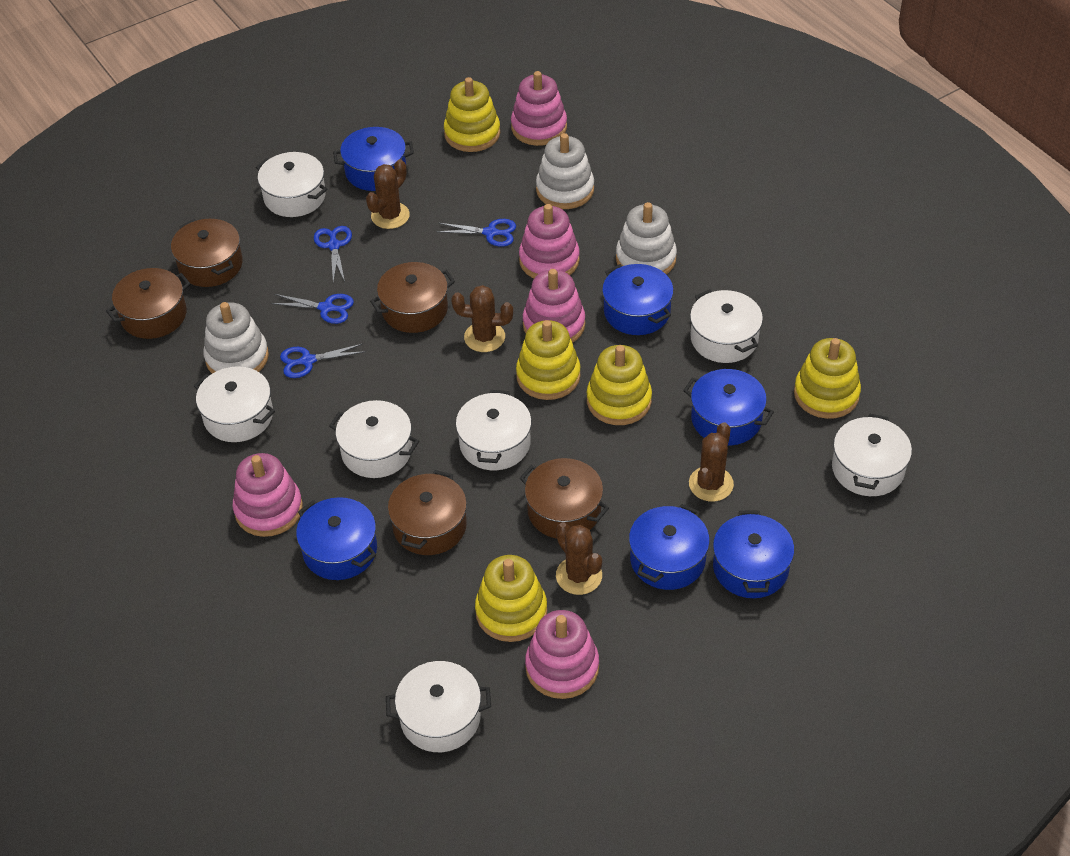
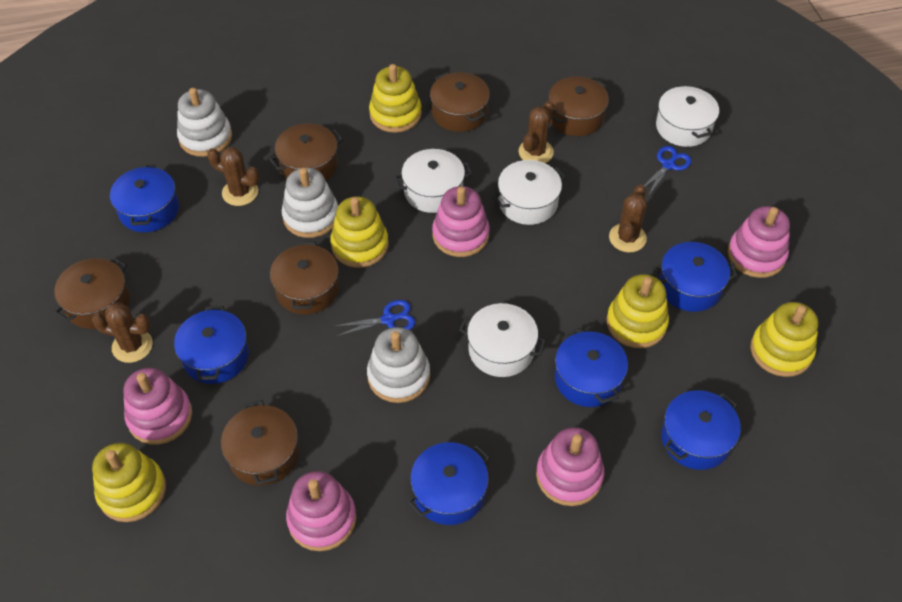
blue scissors: 4 -> 2
brown pot: 5 -> 6
white pot: 7 -> 4

